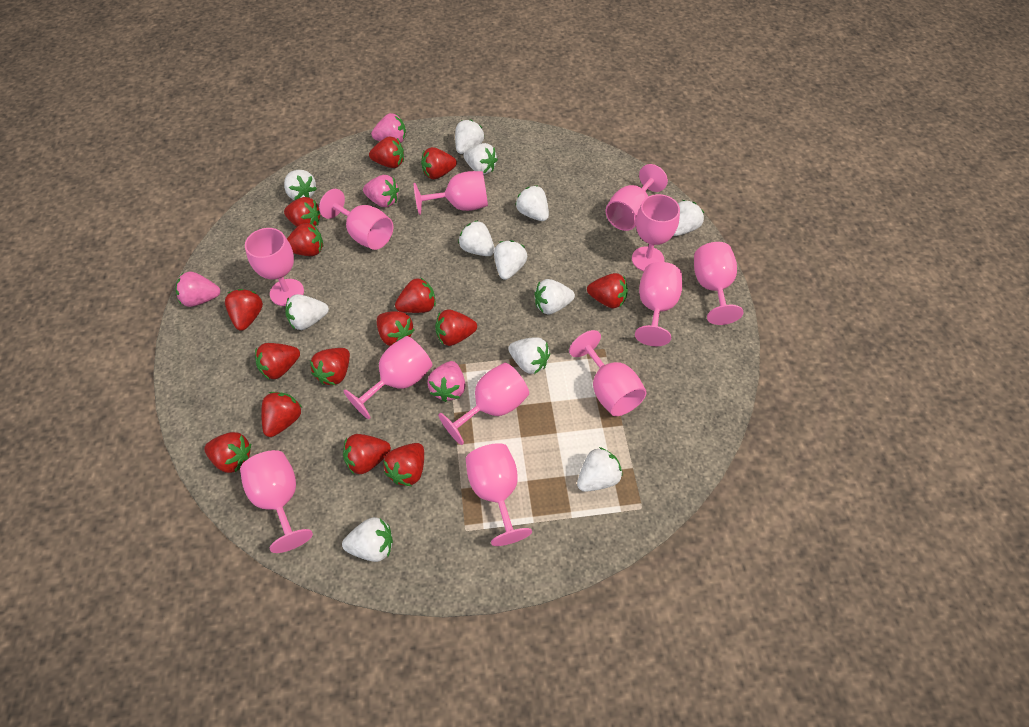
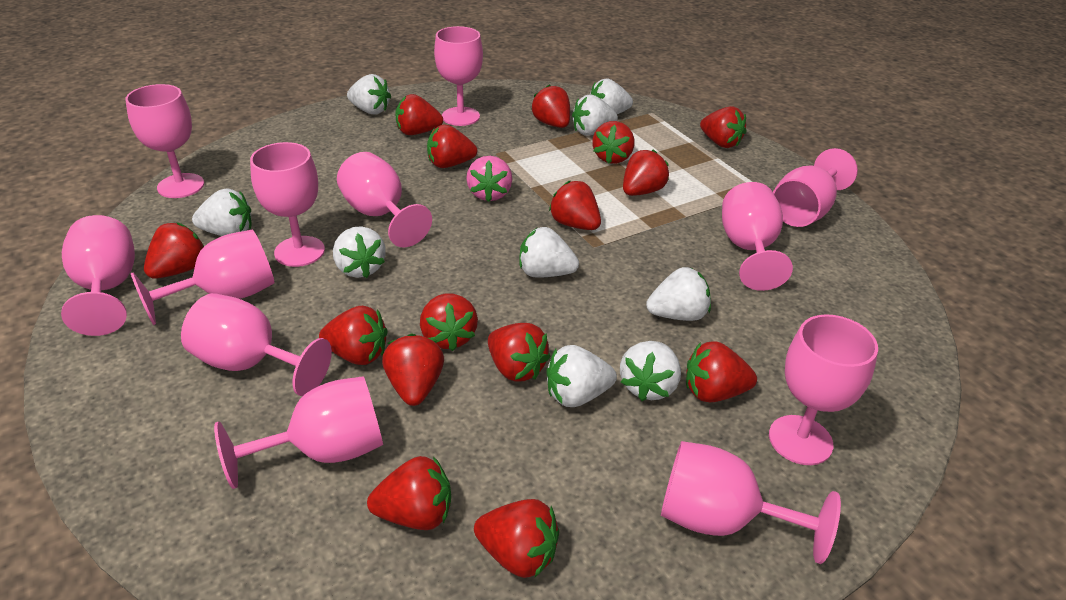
pink strawberry: 4 -> 1
white strawberry: 12 -> 9

